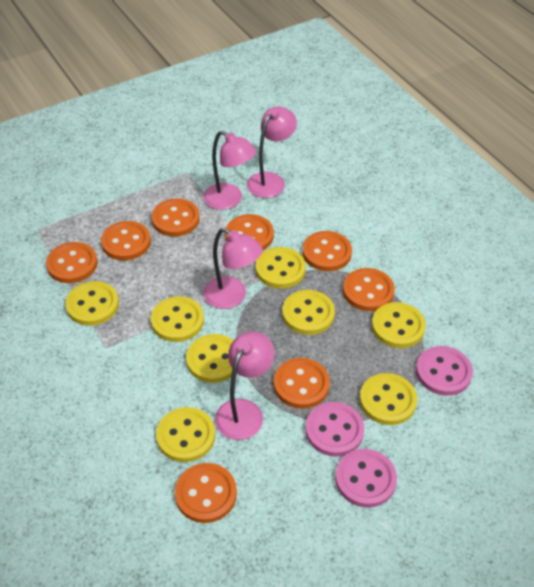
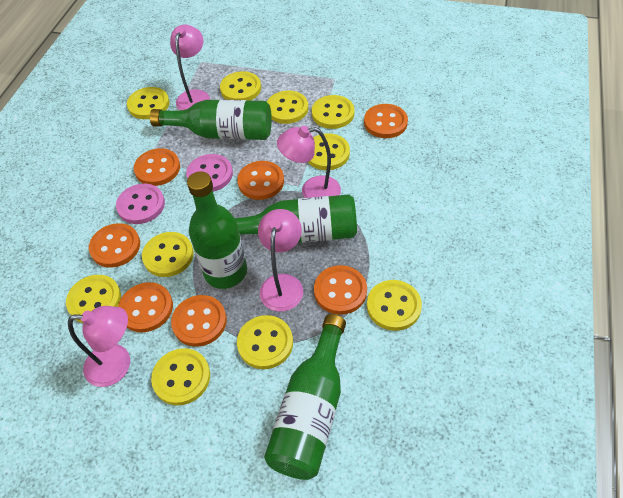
green bottle: 0 -> 4
orange button: 8 -> 7
pink button: 3 -> 2
yellow button: 8 -> 10

